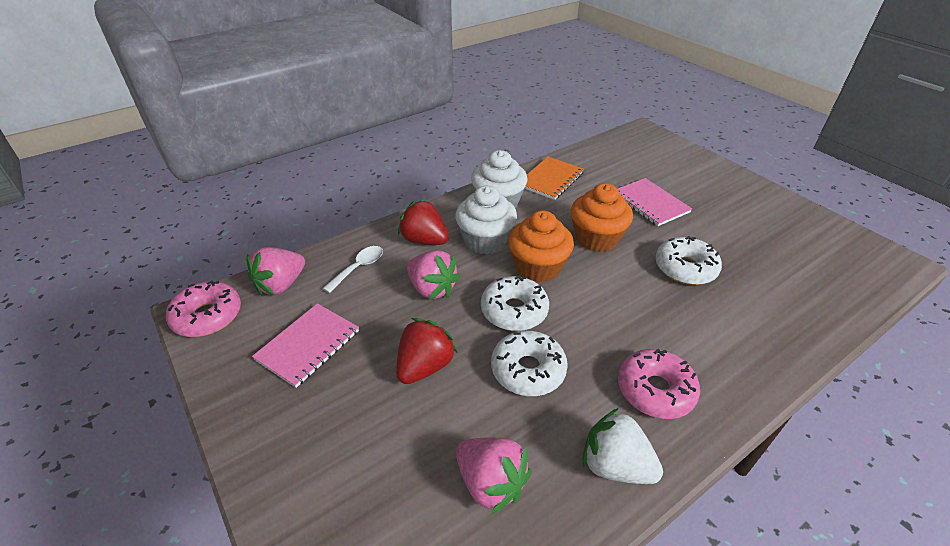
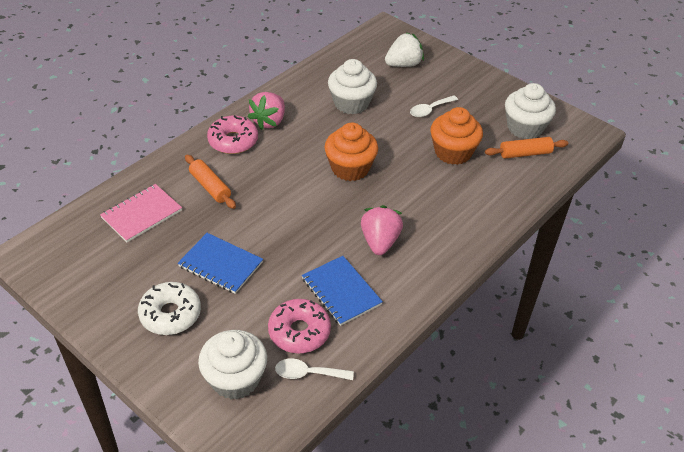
blue notebook: 0 -> 2
orange notebook: 1 -> 0
orange rolling pin: 0 -> 2
pink notebook: 2 -> 1
pink strawberry: 3 -> 2
red strawberry: 2 -> 0
white cupcake: 2 -> 3
white donut: 3 -> 1
white spoon: 1 -> 2

